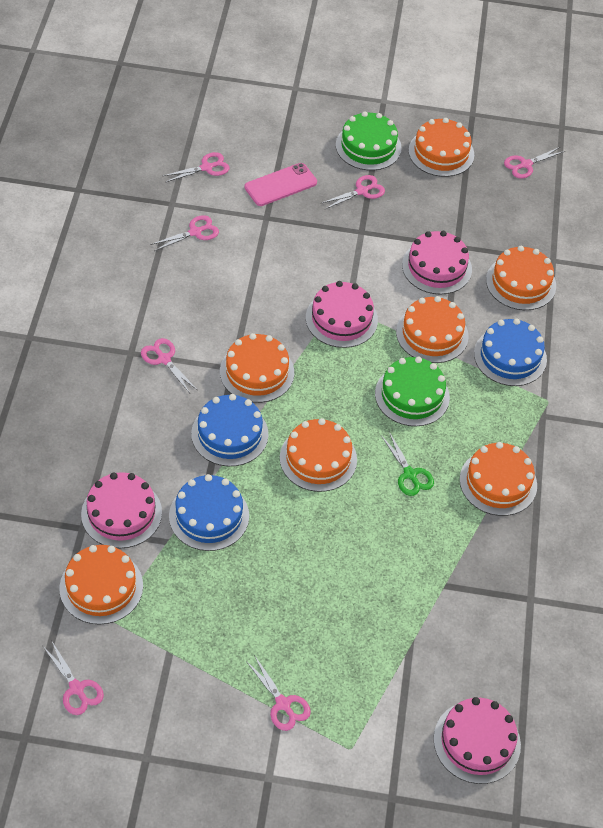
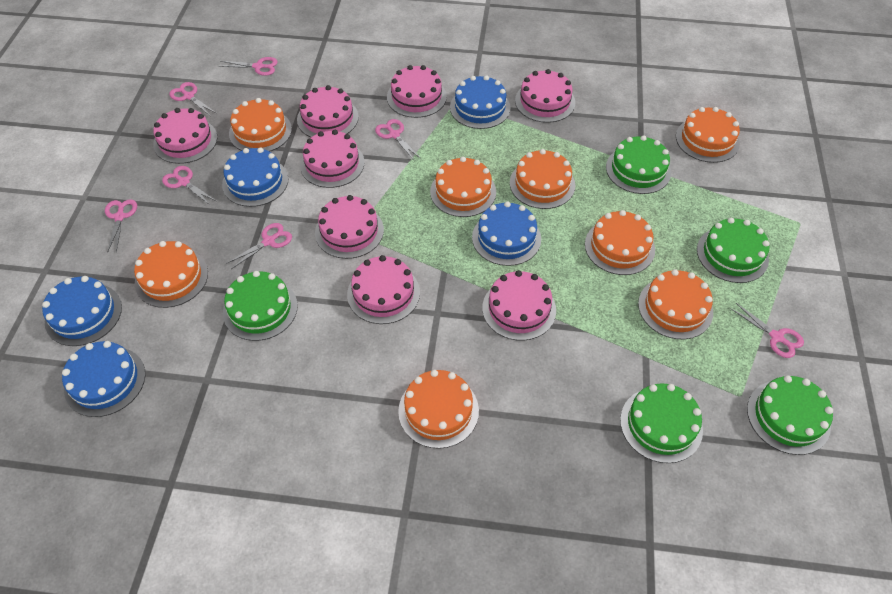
blue cake: 3 -> 5
green cake: 2 -> 5
green scissors: 1 -> 0
orange cake: 7 -> 8
pink cake: 4 -> 8
pink phone: 1 -> 0

